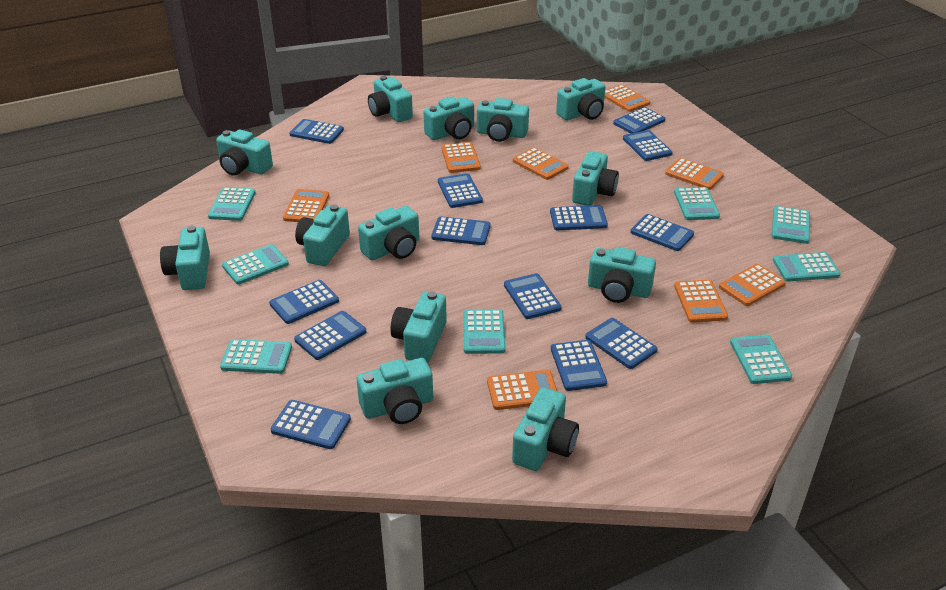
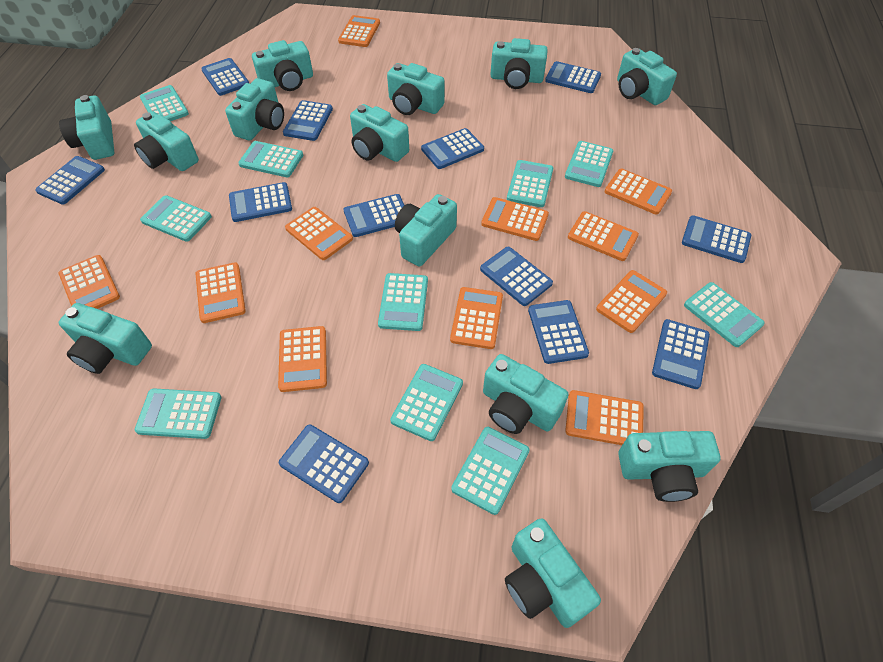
blue calculator: 13 -> 12
orange calculator: 8 -> 11
turquoise calculator: 8 -> 10

